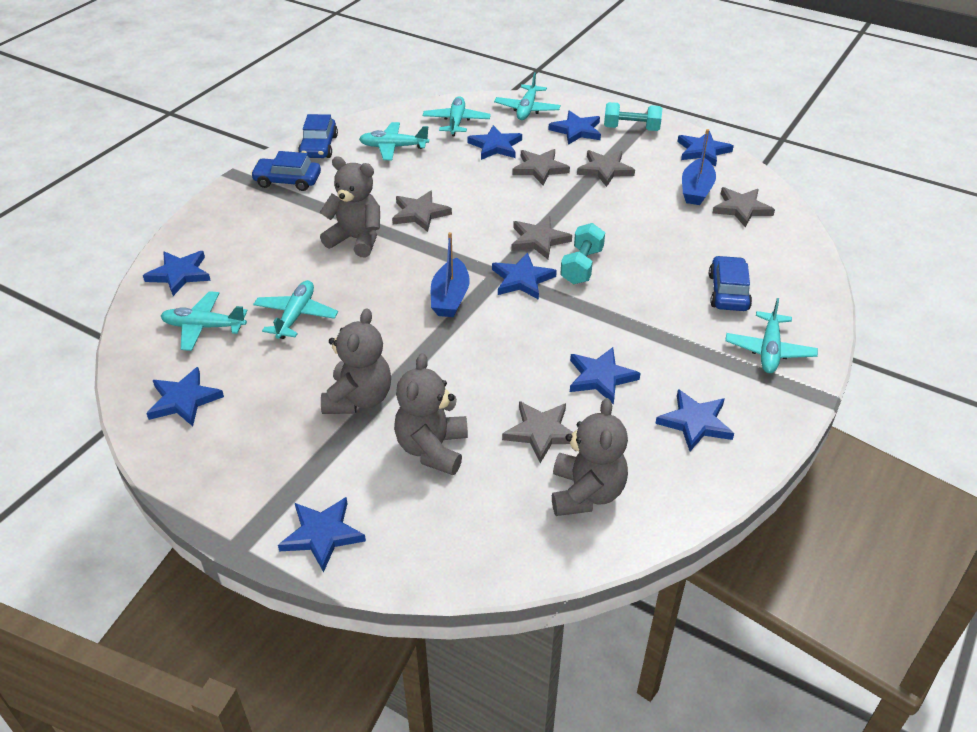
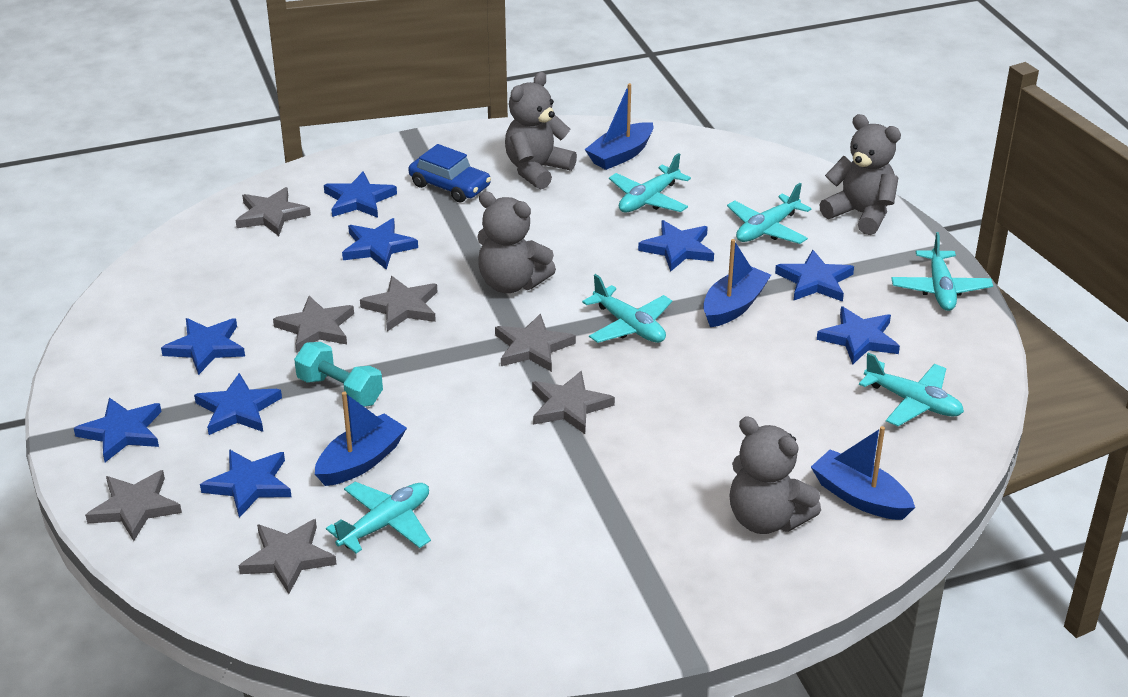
blue boat: 2 -> 4
blue car: 3 -> 1
grey star: 6 -> 7
turquoise dumbbell: 2 -> 1

